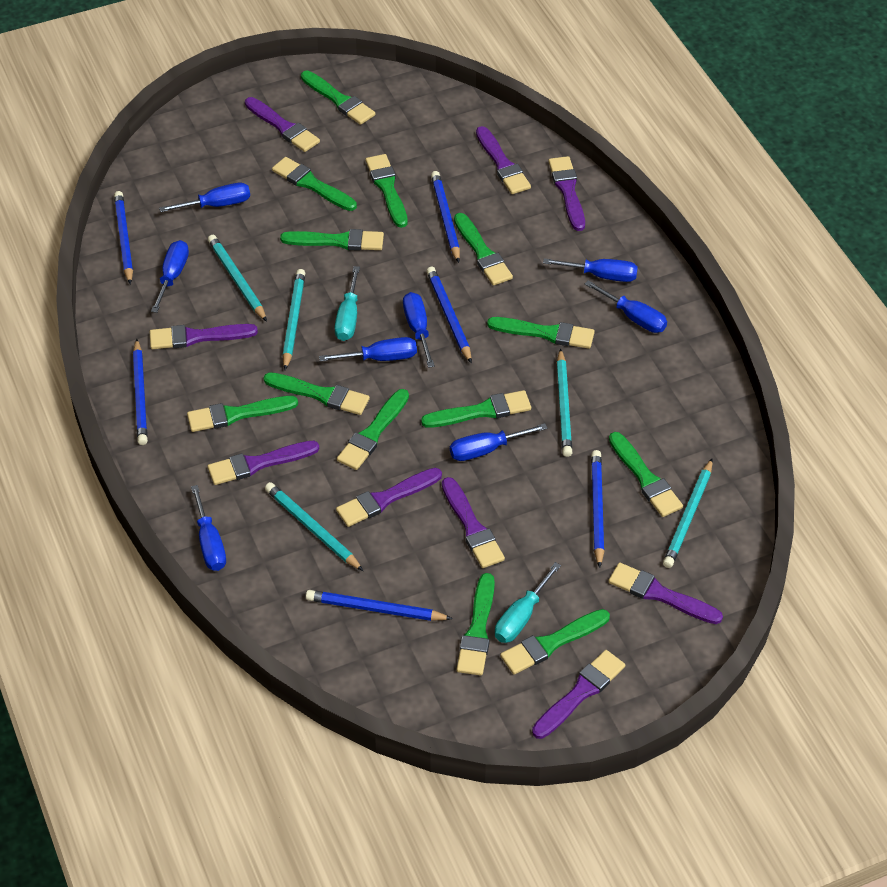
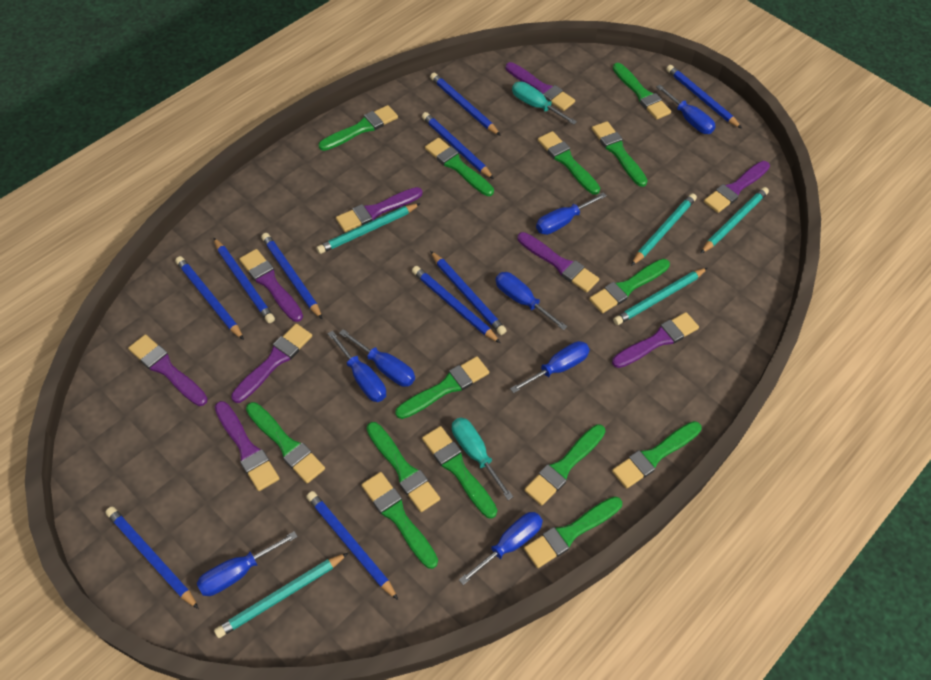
blue pencil: 6 -> 10
green brush: 13 -> 14

